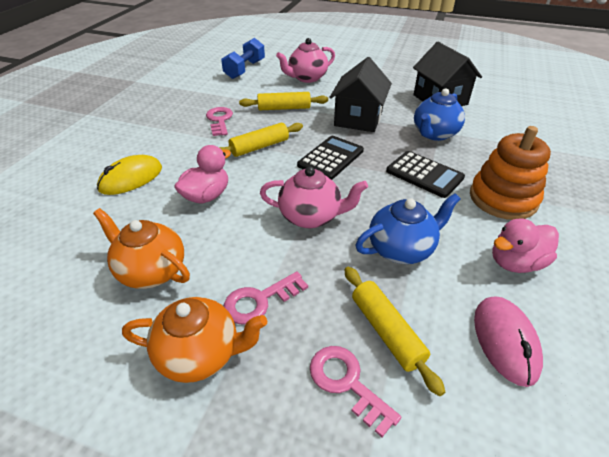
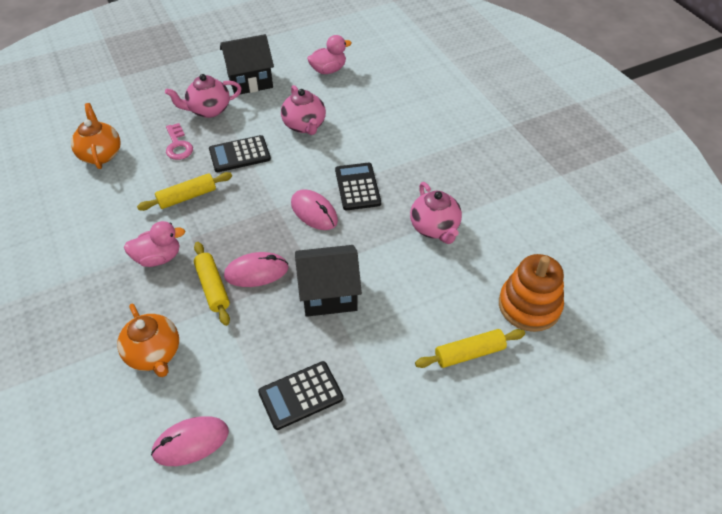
black calculator: 2 -> 3
blue dumbbell: 1 -> 0
blue teapot: 2 -> 0
pink key: 3 -> 1
pink mouse: 1 -> 3
pink teapot: 2 -> 3
yellow mouse: 1 -> 0

